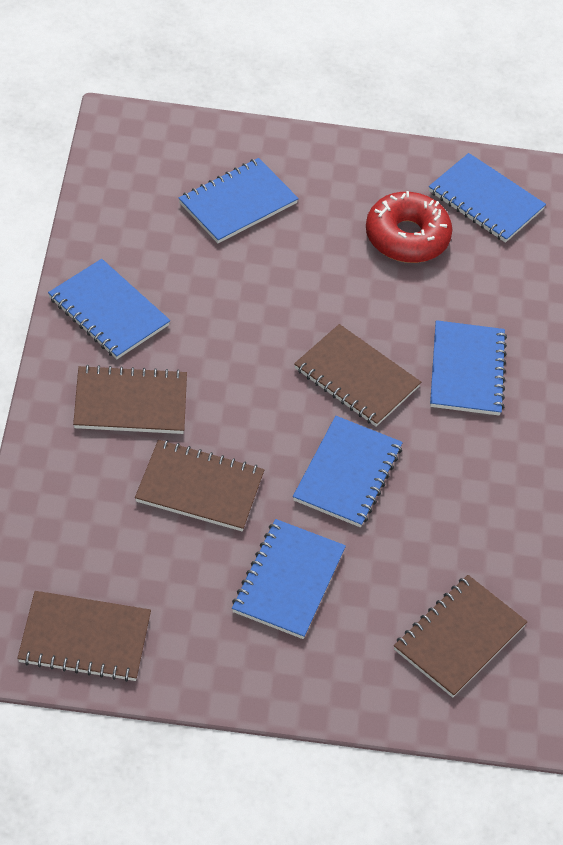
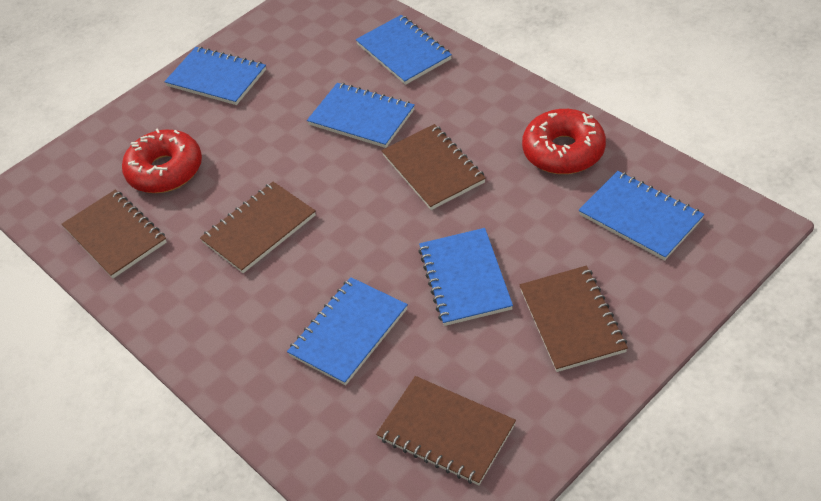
red donut: 1 -> 2

